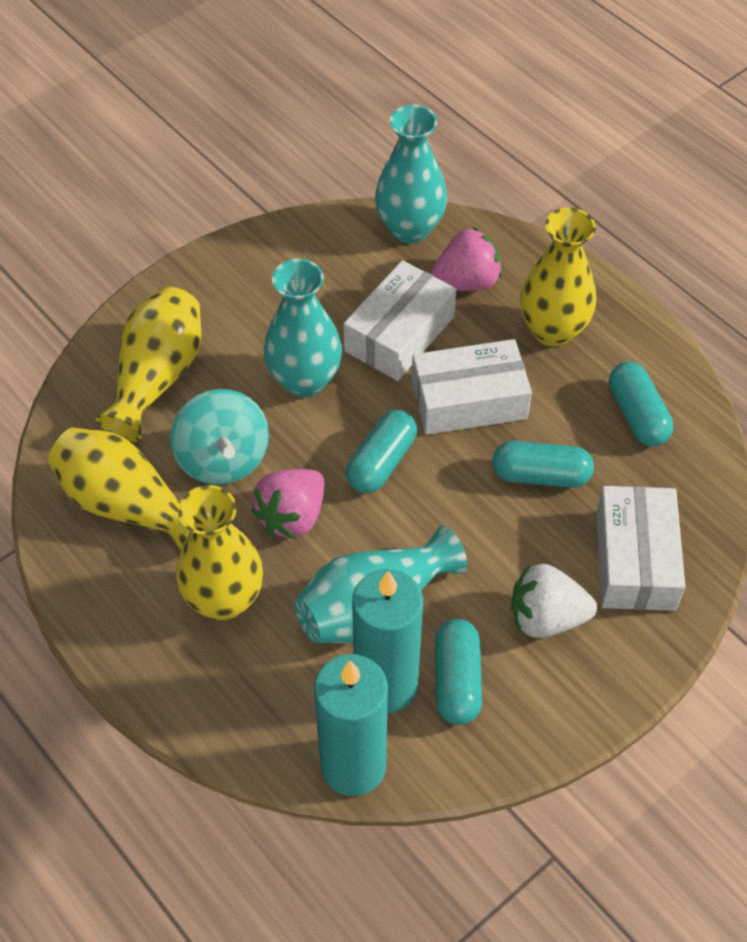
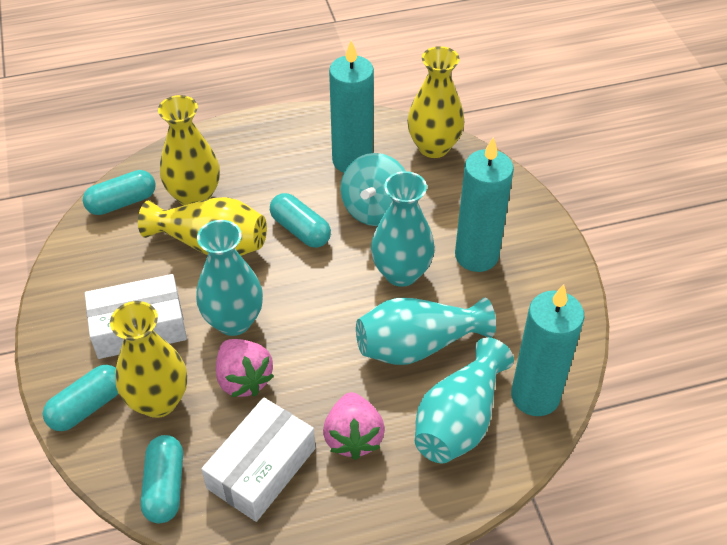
turquoise candle: 2 -> 3
turquoise vase: 3 -> 4
white box: 3 -> 2
white strawberry: 1 -> 0

